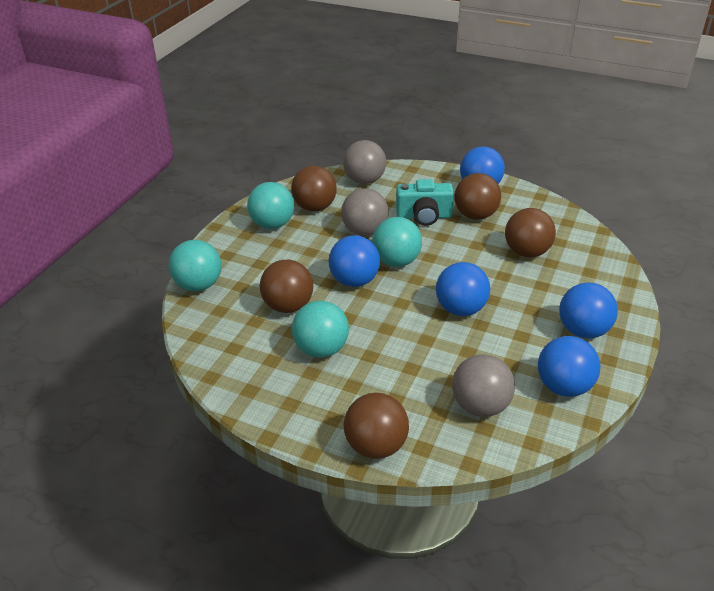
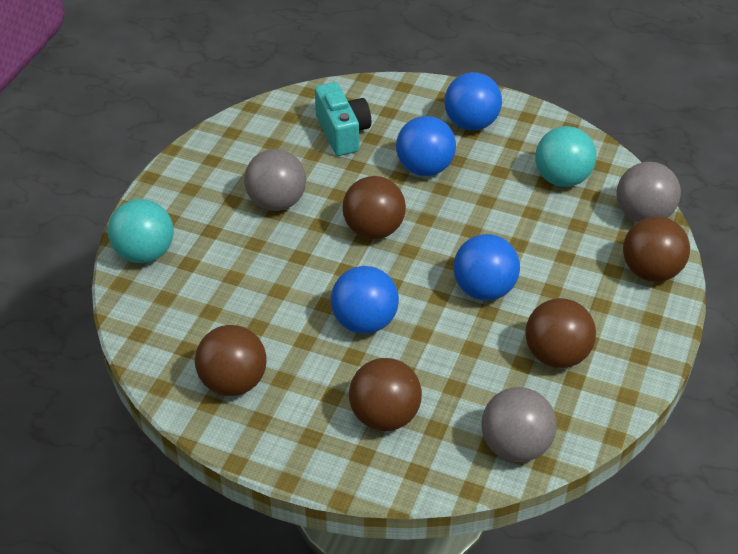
blue ball: 5 -> 4
turquoise ball: 4 -> 2

